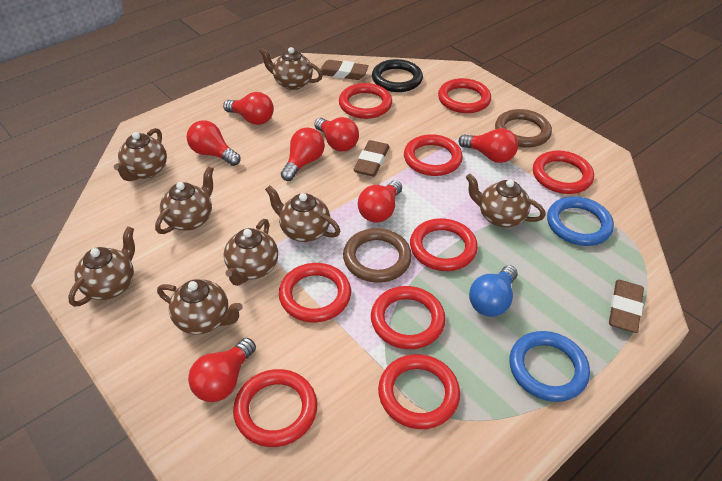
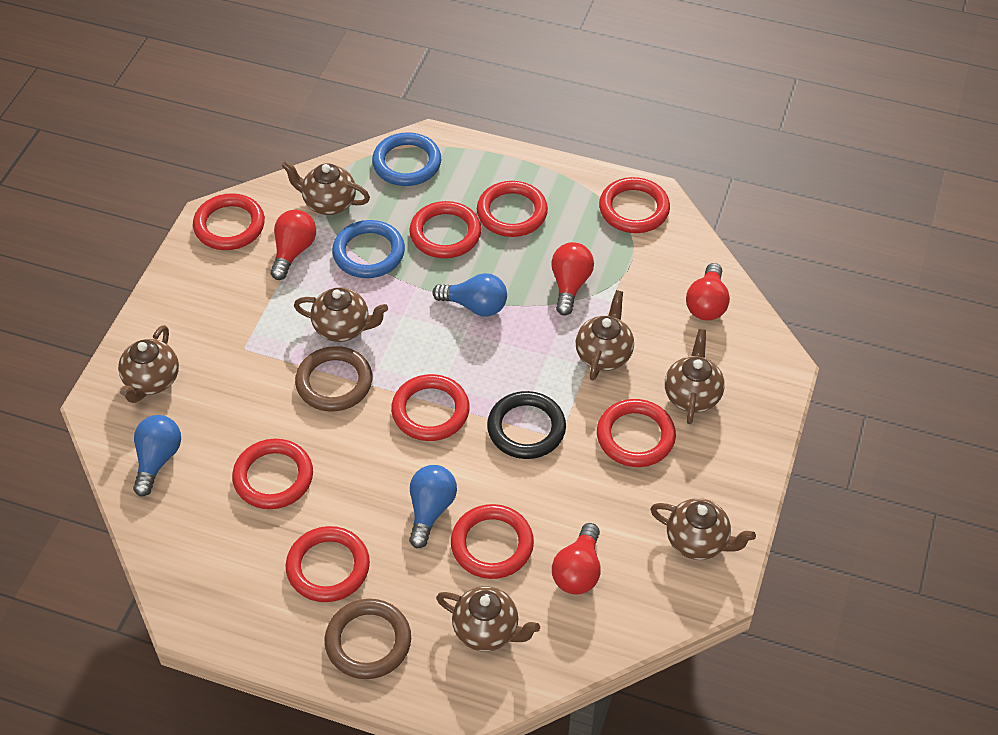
blue light bulb: 1 -> 3
brown eraser: 3 -> 0
brown teapot: 8 -> 7
red light bulb: 7 -> 4

